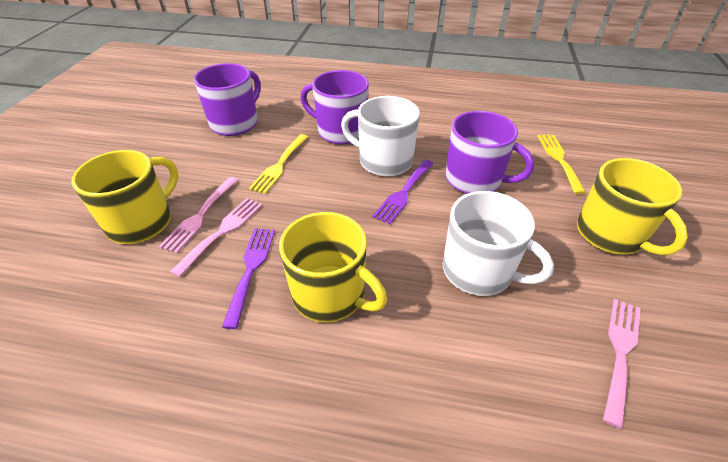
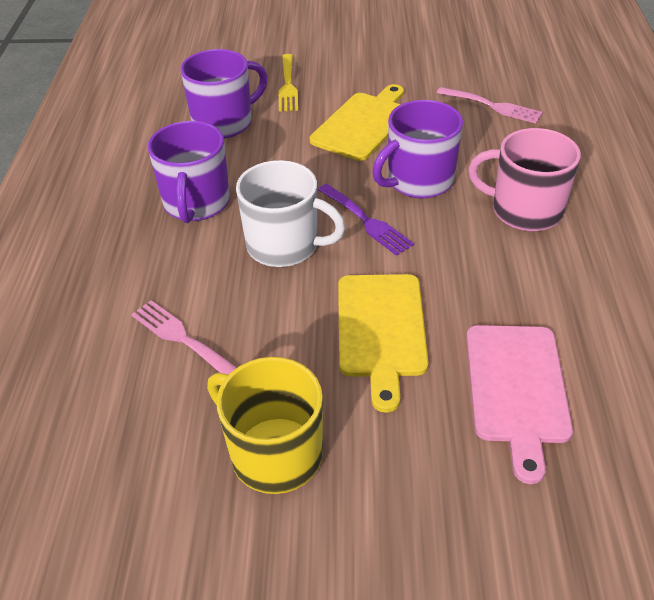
pink cutting board: 0 -> 1
pink fork: 3 -> 2
pink mug: 0 -> 1
purple fork: 2 -> 1
white mug: 2 -> 1
yellow cutting board: 0 -> 2
yellow fork: 2 -> 1
yellow mug: 3 -> 1

